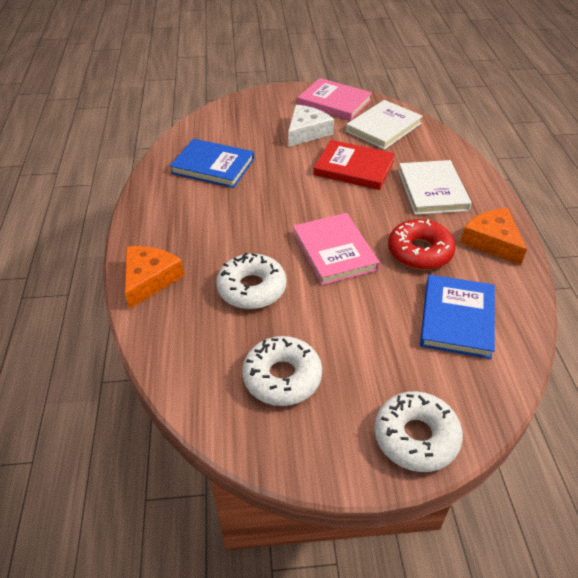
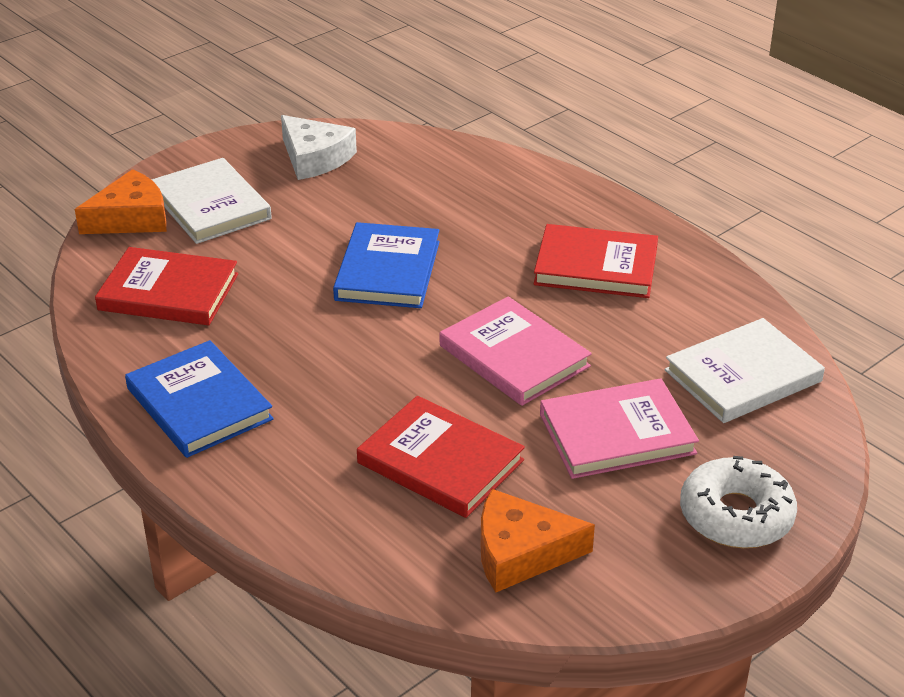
red book: 1 -> 3
red donut: 1 -> 0
white donut: 3 -> 1

